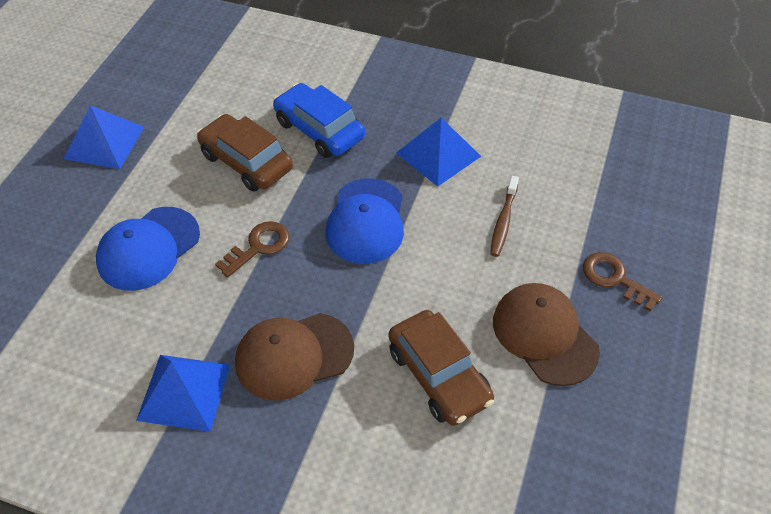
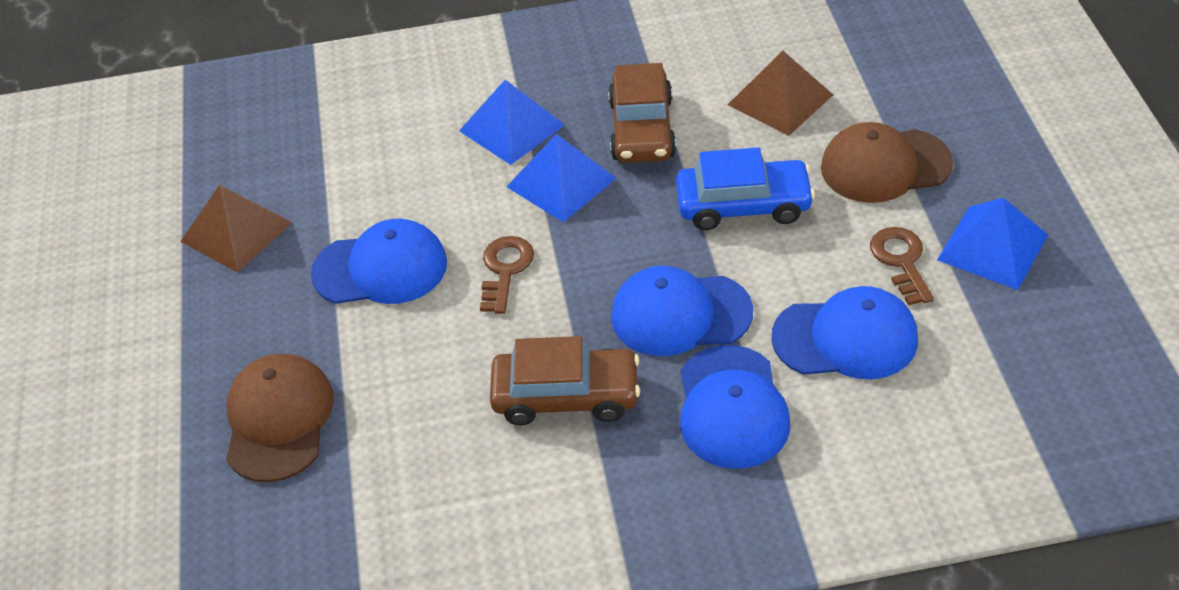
blue cap: 2 -> 4
brown pyramid: 0 -> 2
brown toothbrush: 1 -> 0

